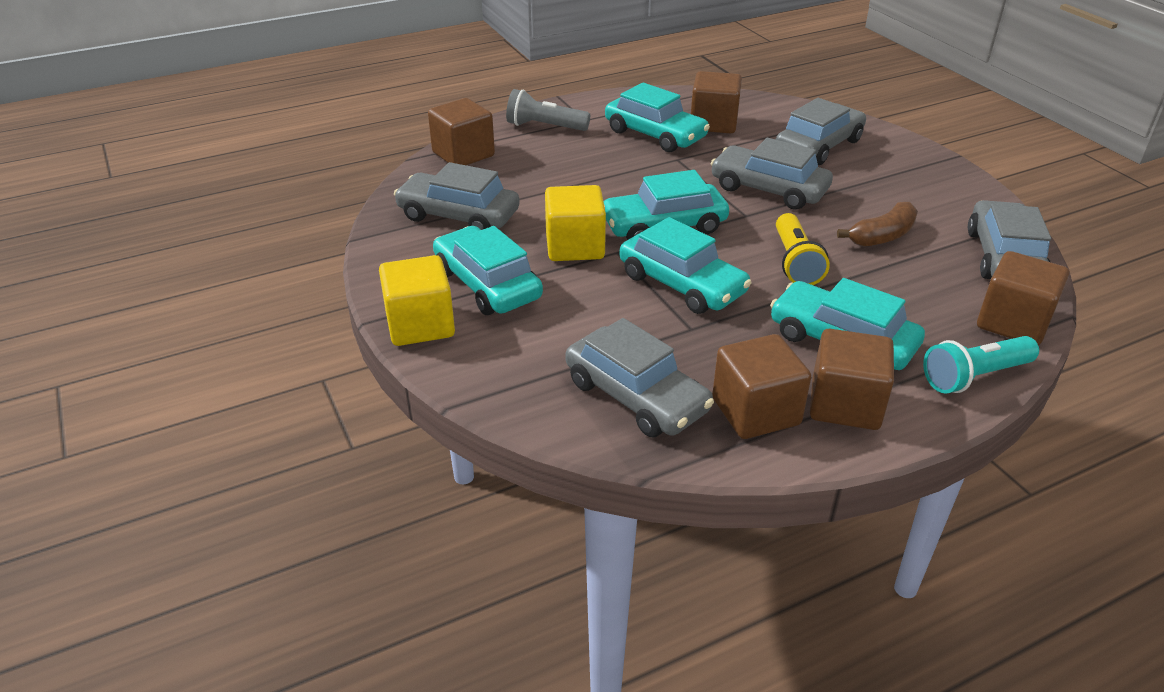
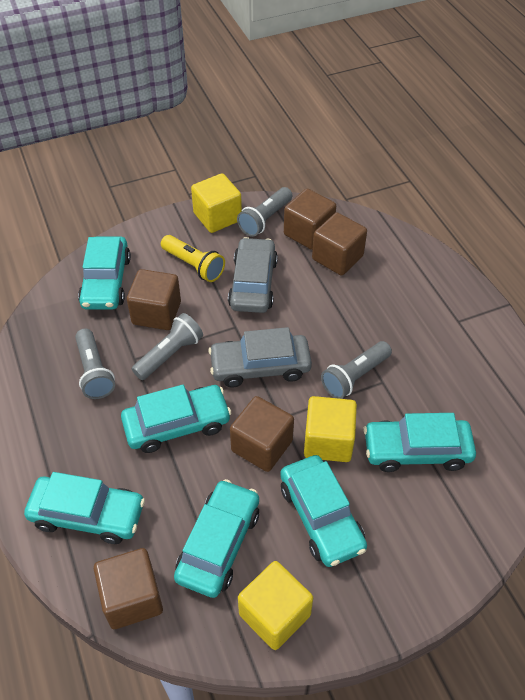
brown banana: 1 -> 0
grey car: 5 -> 2
grey flashlight: 1 -> 4
turquoise car: 5 -> 6
turquoise flashlight: 1 -> 0
yellow cube: 2 -> 3

